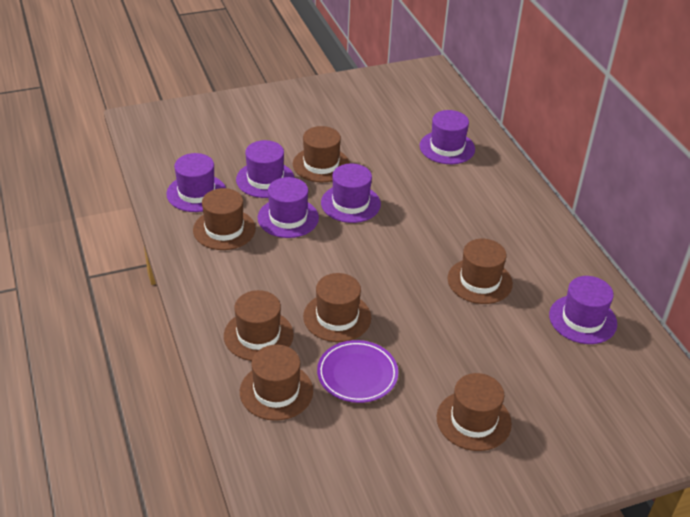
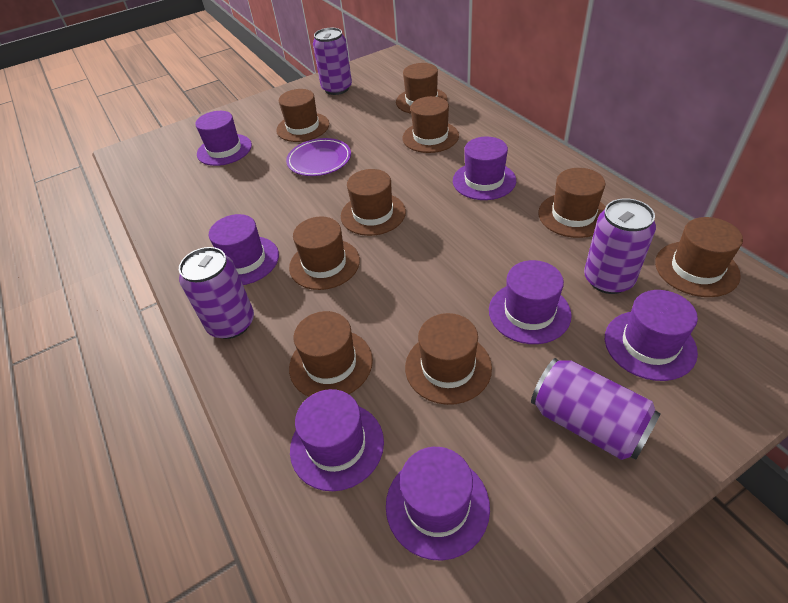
brown hat: 7 -> 9
purple can: 0 -> 4
purple hat: 6 -> 7

